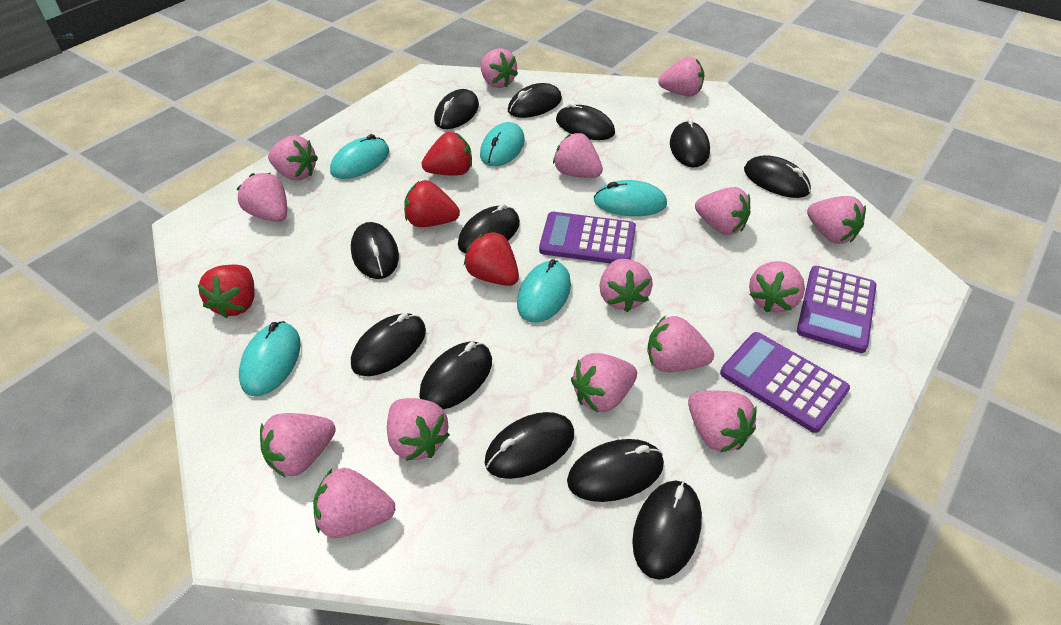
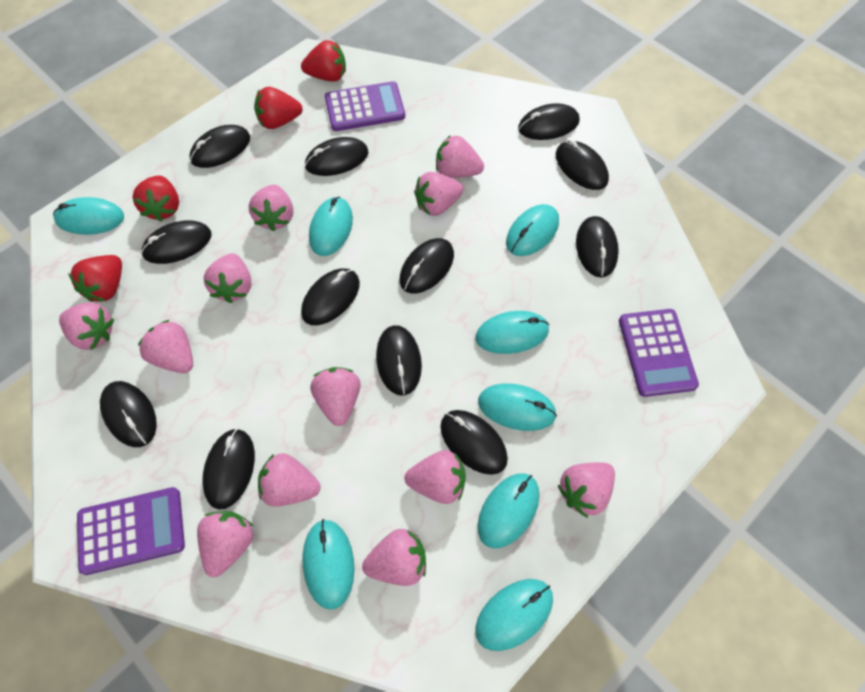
pink strawberry: 15 -> 12
turquoise mouse: 5 -> 8

